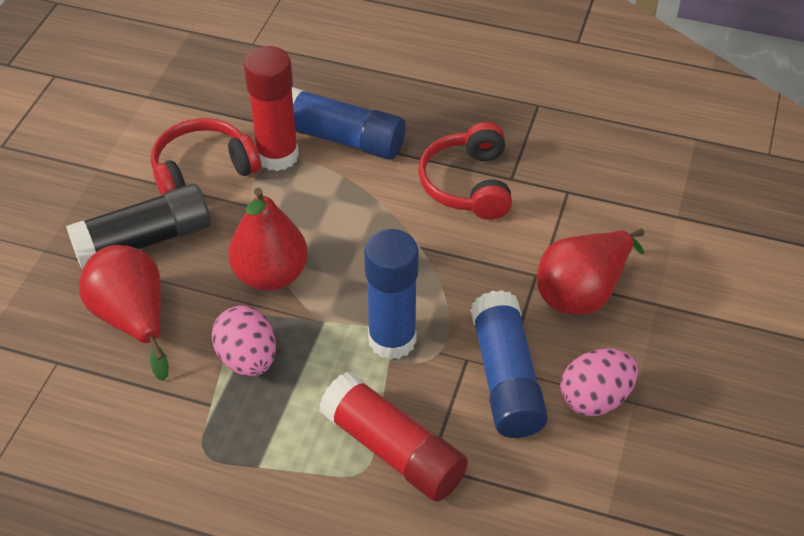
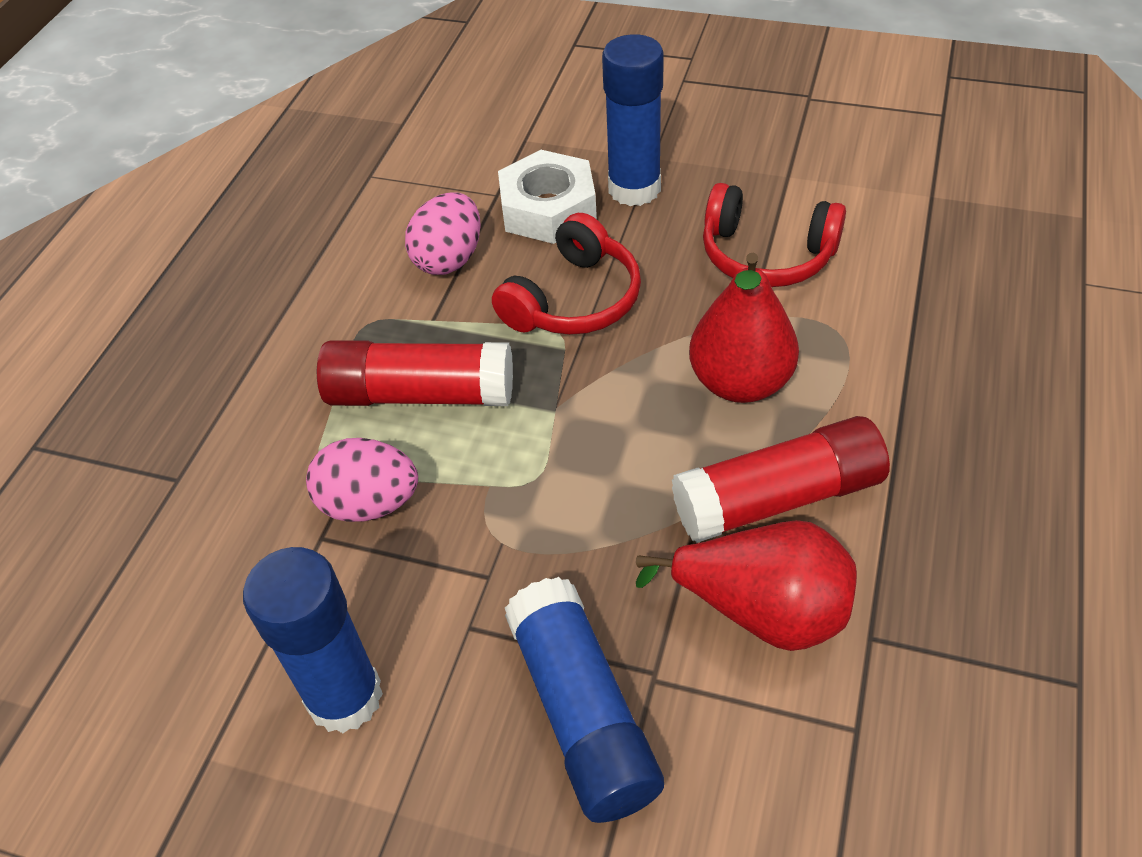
black glue stick: 1 -> 0
red pear: 3 -> 2
white nut: 0 -> 1

